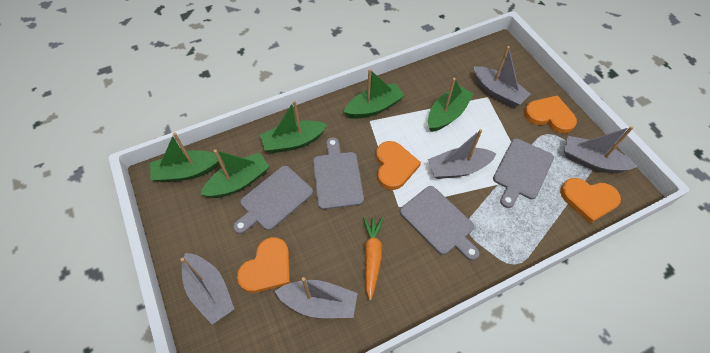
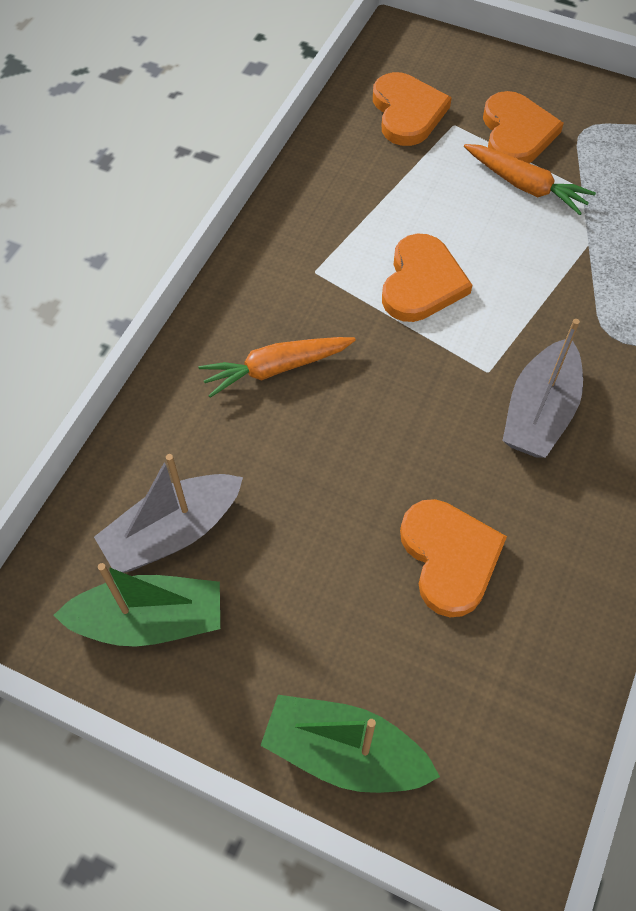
green boat: 5 -> 2
grey boat: 5 -> 2
grey cutting board: 4 -> 0
orange carrot: 1 -> 2

